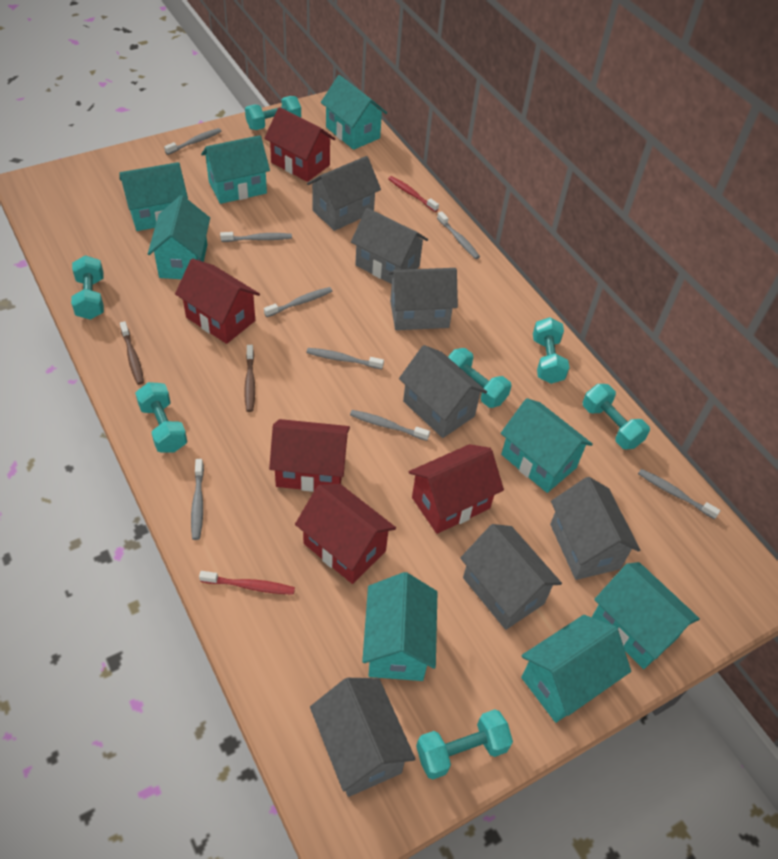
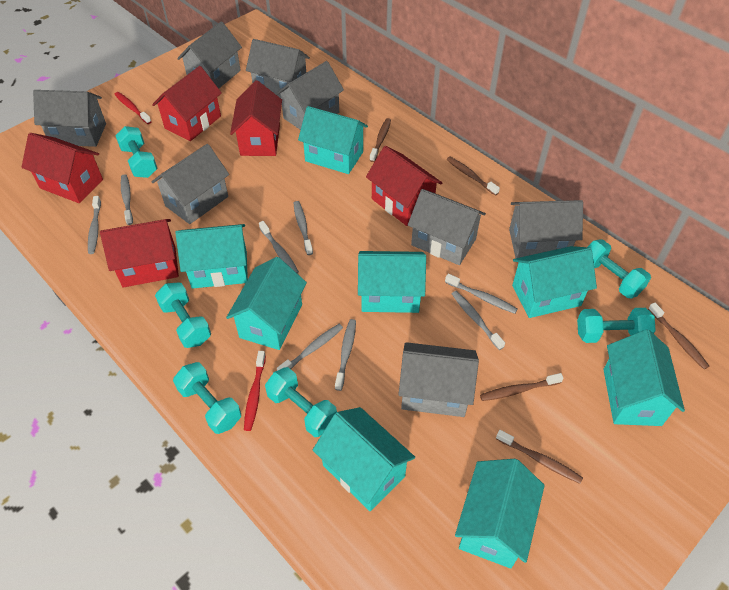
brown toothbrush: 2 -> 5
grey house: 7 -> 8
turquoise dumbbell: 7 -> 6

